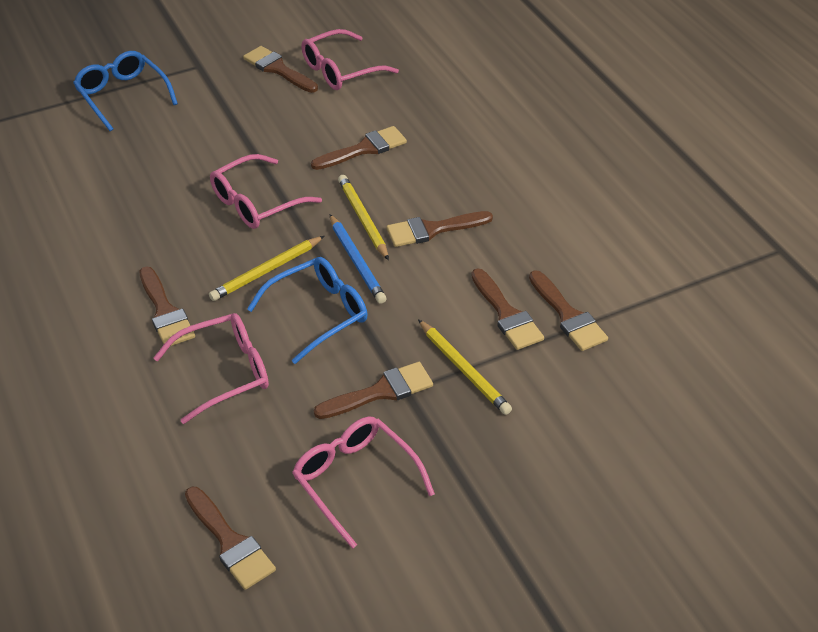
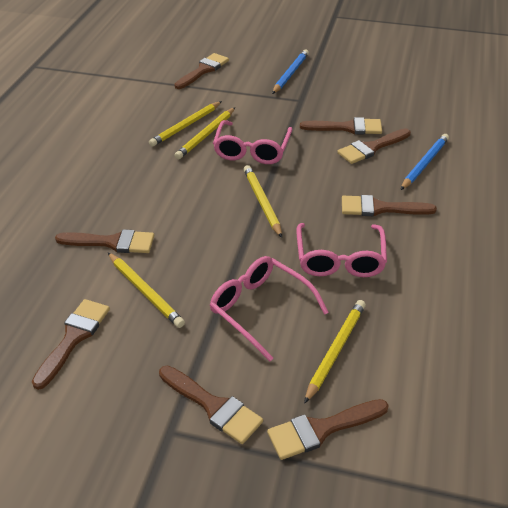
blue glasses: 2 -> 0
blue pencil: 1 -> 2
pink glasses: 4 -> 3
yellow pencil: 3 -> 5

